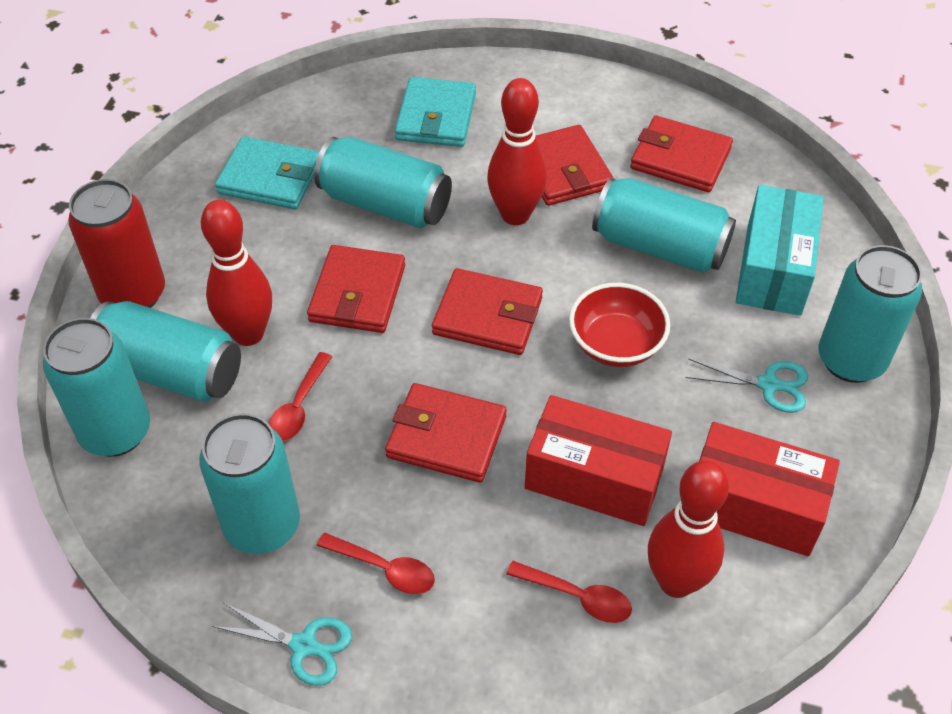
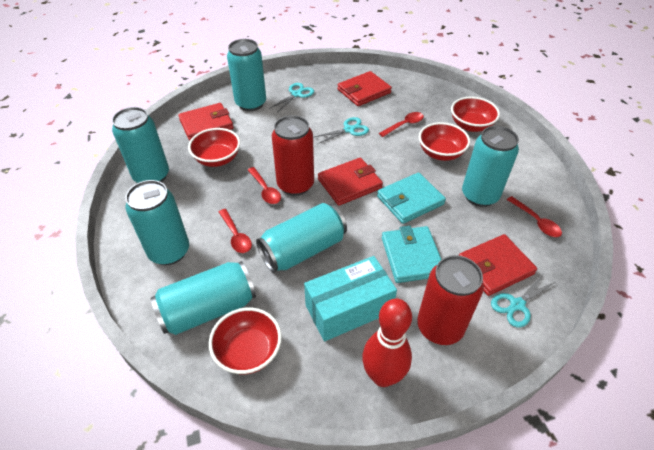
red bowl: 1 -> 4
red bowling pin: 3 -> 1
red box: 2 -> 0
red can: 1 -> 2
red spoon: 3 -> 4
red wallet: 5 -> 4
turquoise scissors: 2 -> 3

